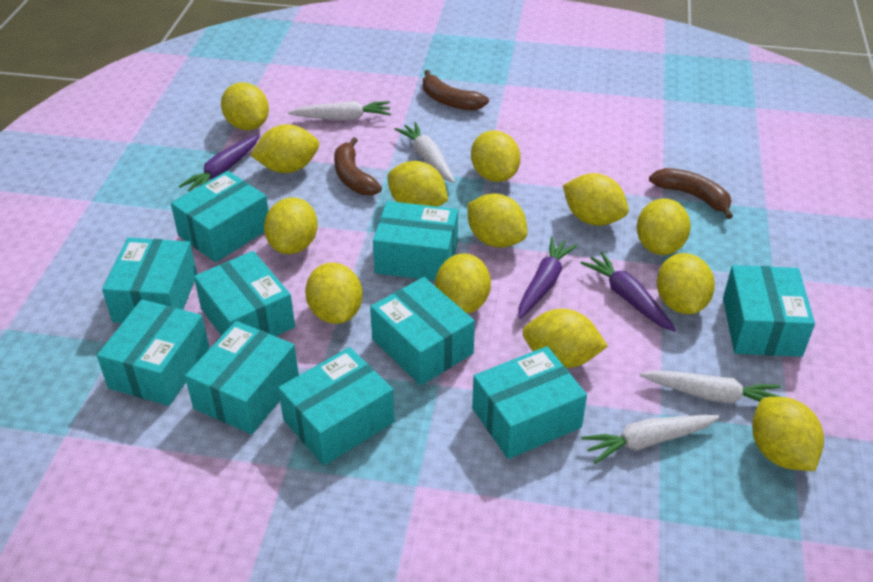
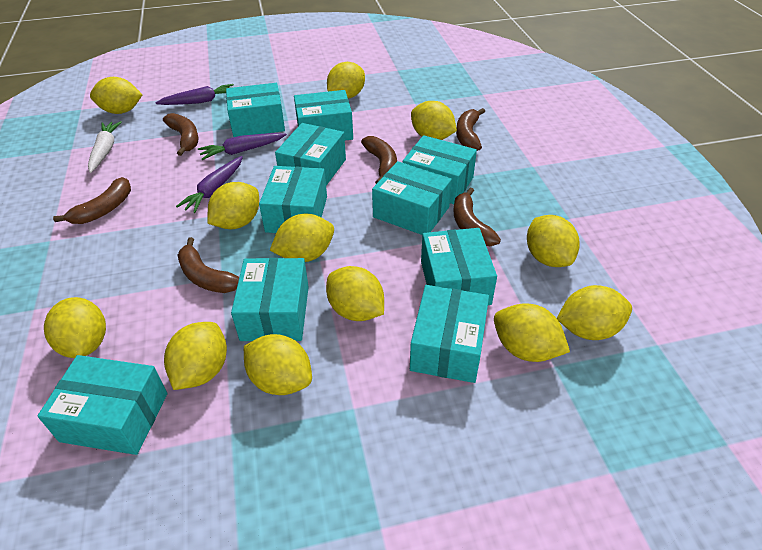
brown banana: 3 -> 6
white carrot: 4 -> 1
yellow lemon: 13 -> 12

